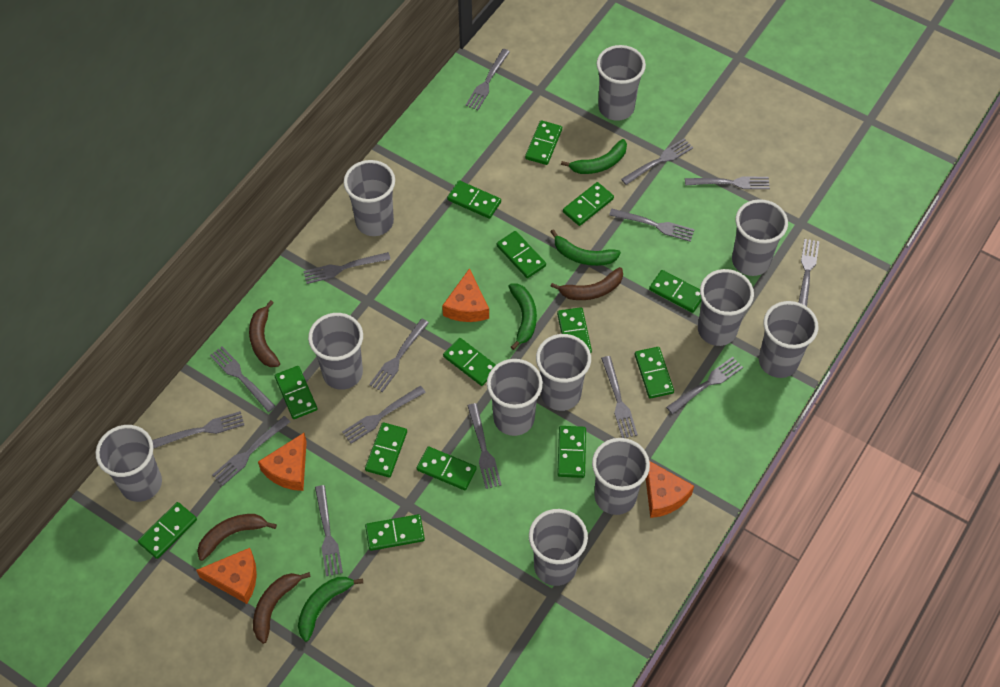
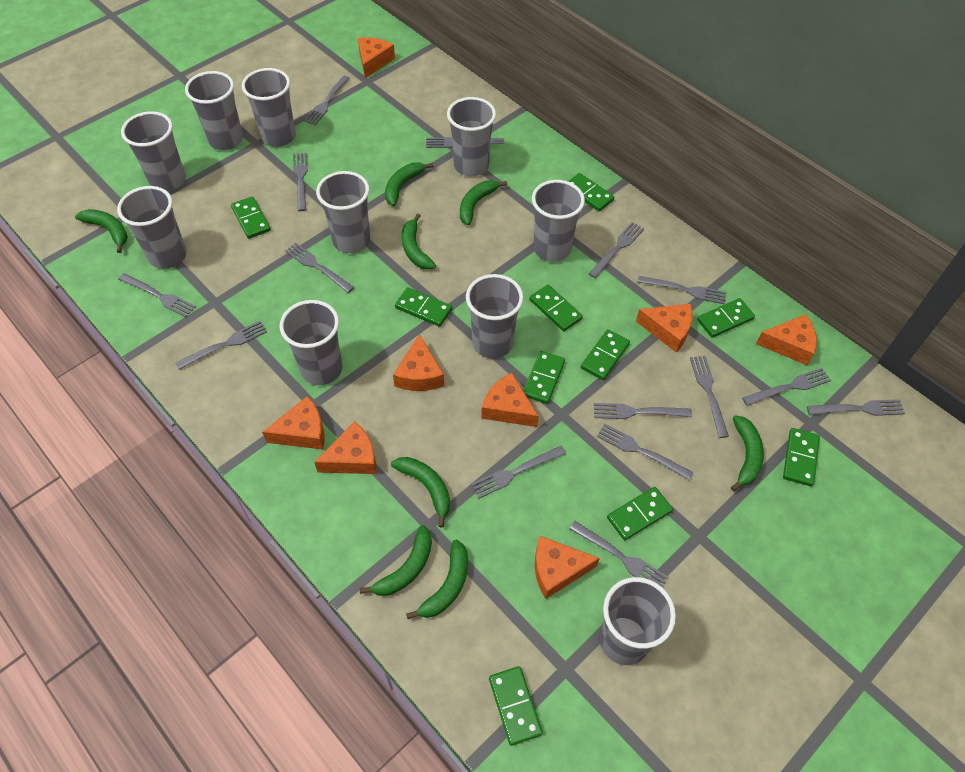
brown banana: 4 -> 0
green banana: 4 -> 8
green domino: 14 -> 10
grey cup: 11 -> 10
orange cheese: 4 -> 8

